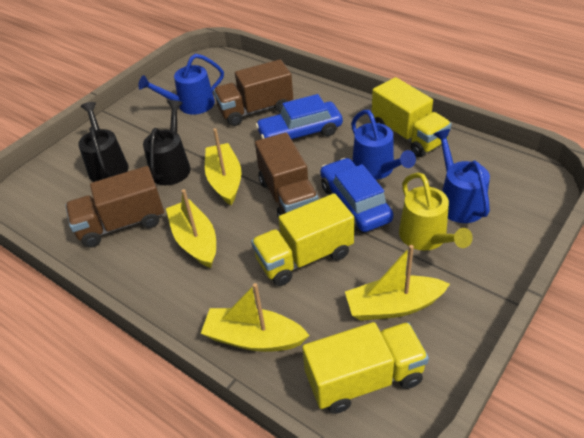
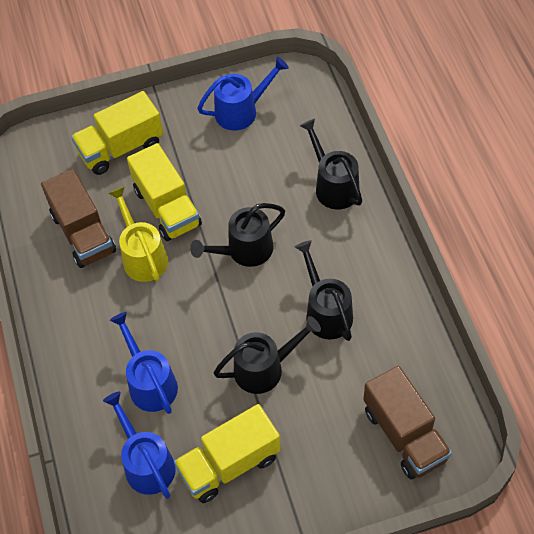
black watering can: 2 -> 4
blue car: 2 -> 0
brown truck: 3 -> 2
yellow boat: 4 -> 0

